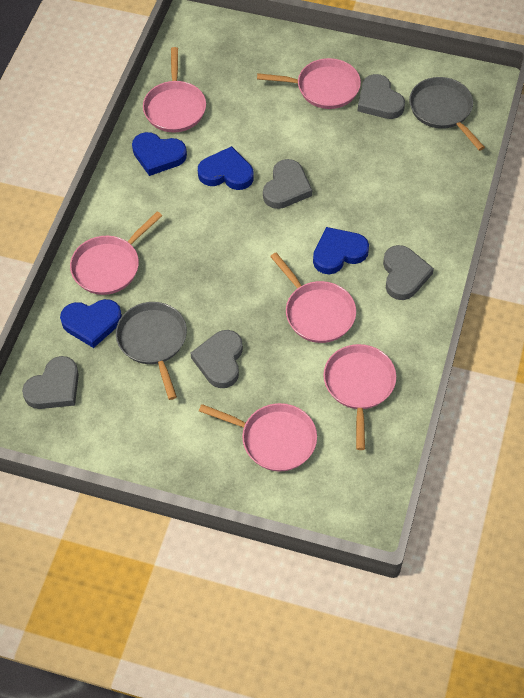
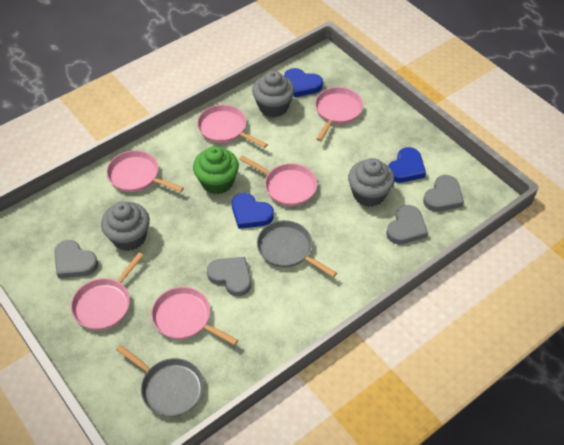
blue heart: 4 -> 3
green cupcake: 0 -> 1
grey cupcake: 0 -> 3
grey heart: 5 -> 4

